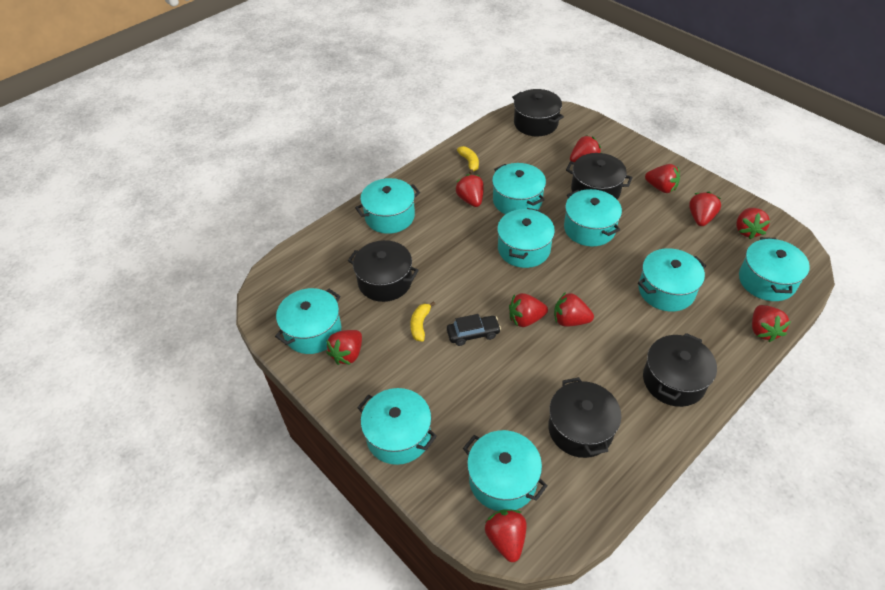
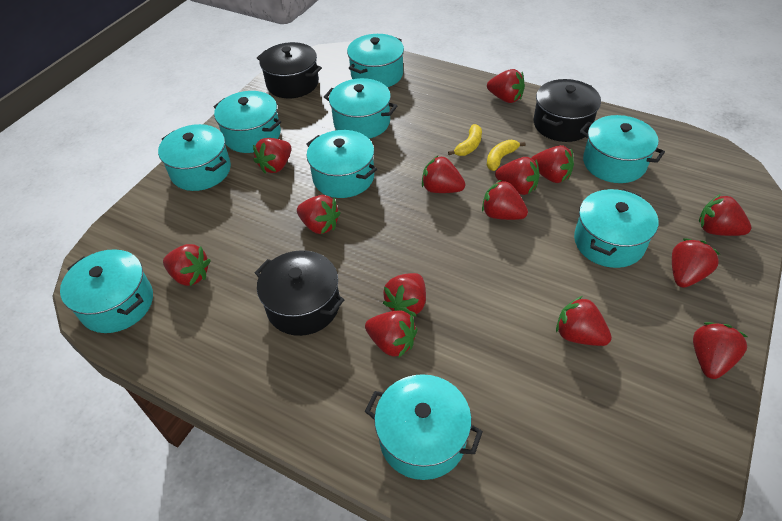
black car: 1 -> 0
black pot: 5 -> 3
red strawberry: 10 -> 14

